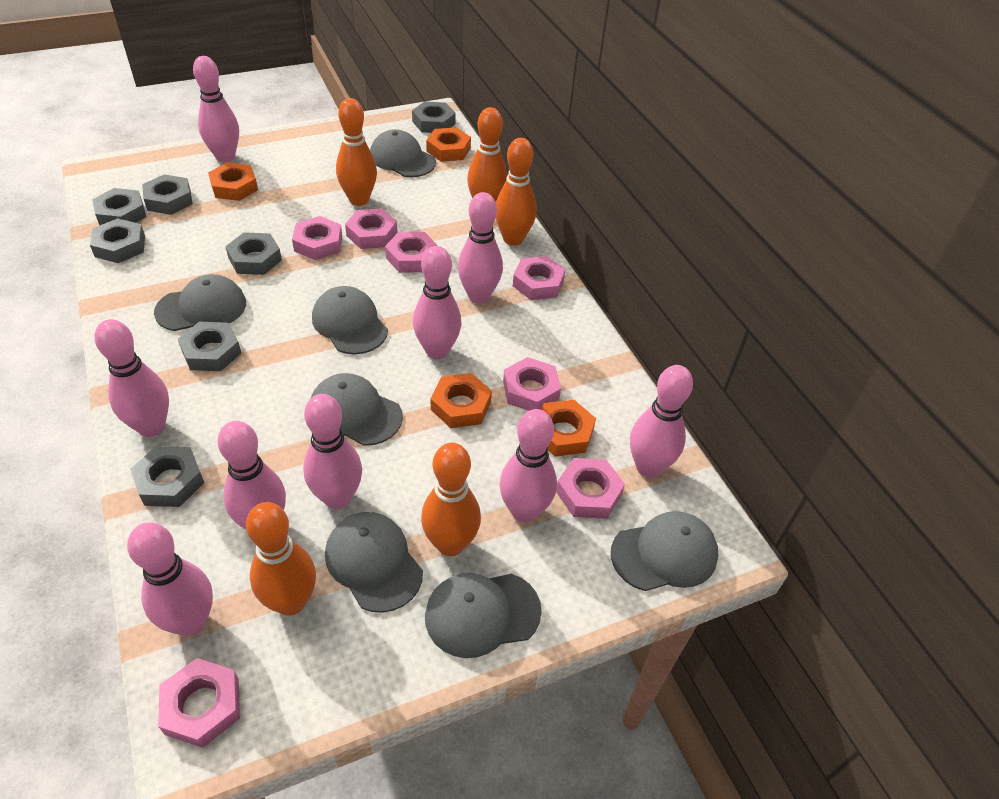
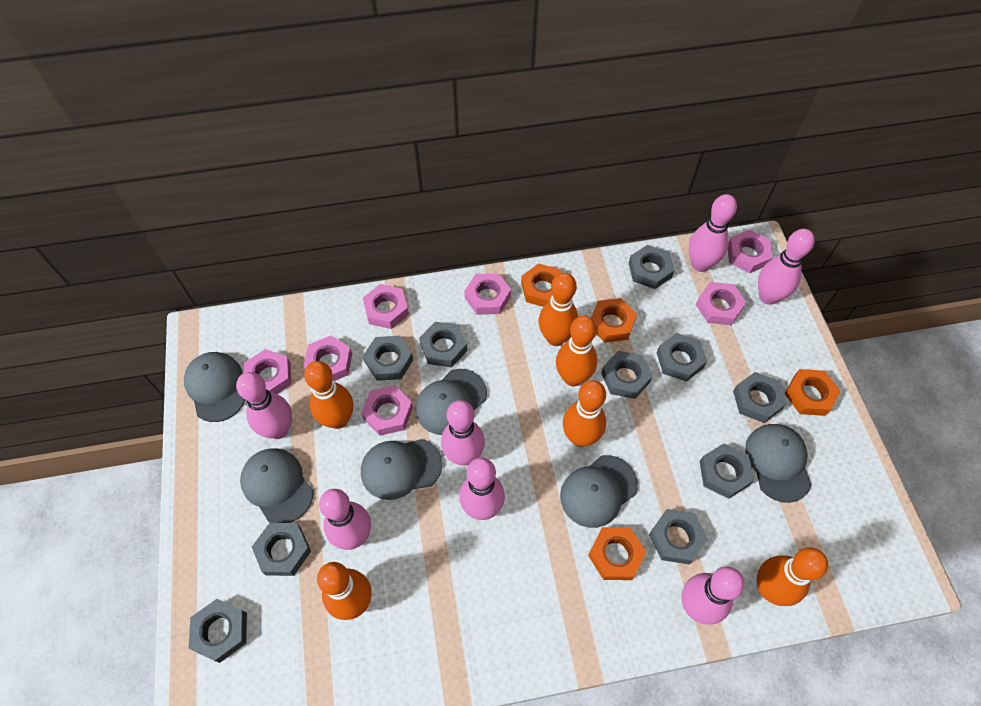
grey cap: 7 -> 6
grey nut: 7 -> 10
orange bowling pin: 5 -> 6
pink bowling pin: 9 -> 7

